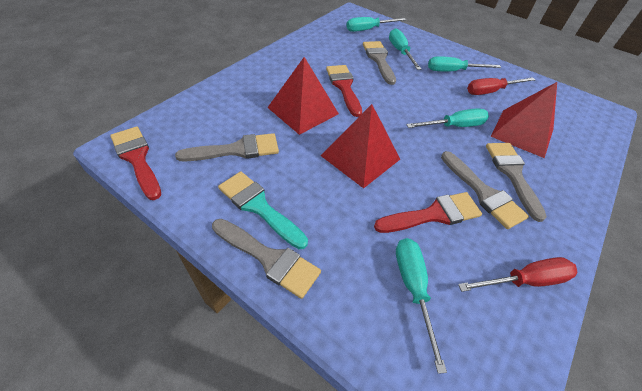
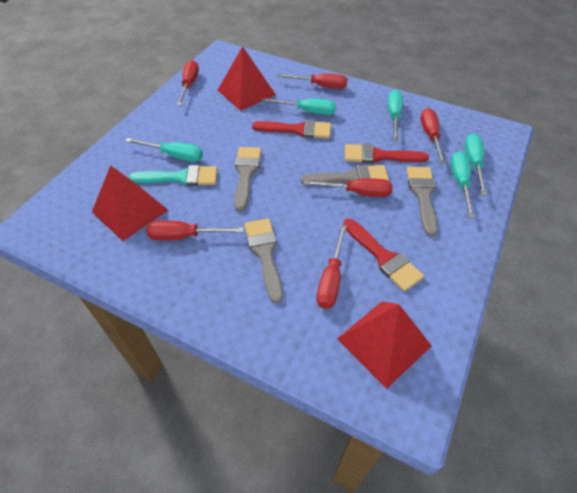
grey brush: 5 -> 4
red screwdriver: 2 -> 6

